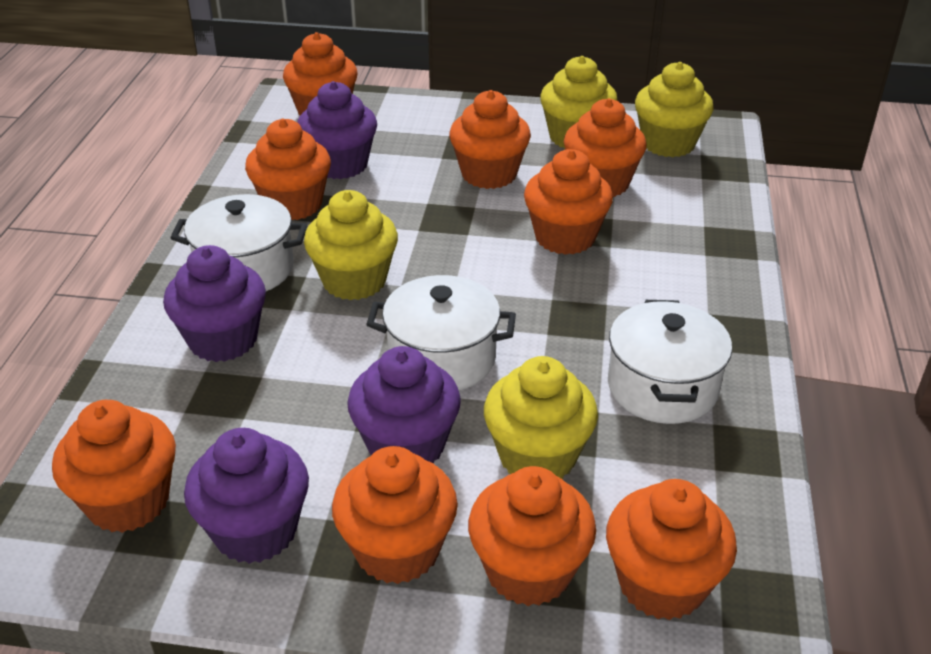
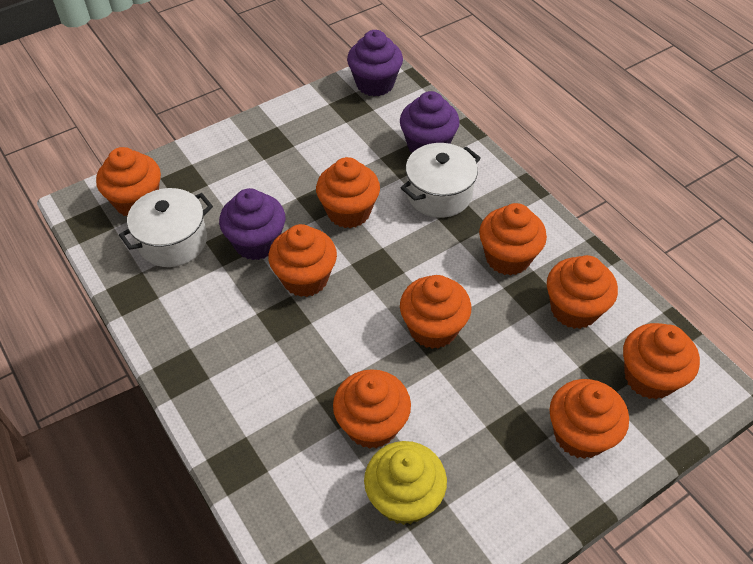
purple cupcake: 4 -> 3
white pot: 3 -> 2
yellow cupcake: 4 -> 1

